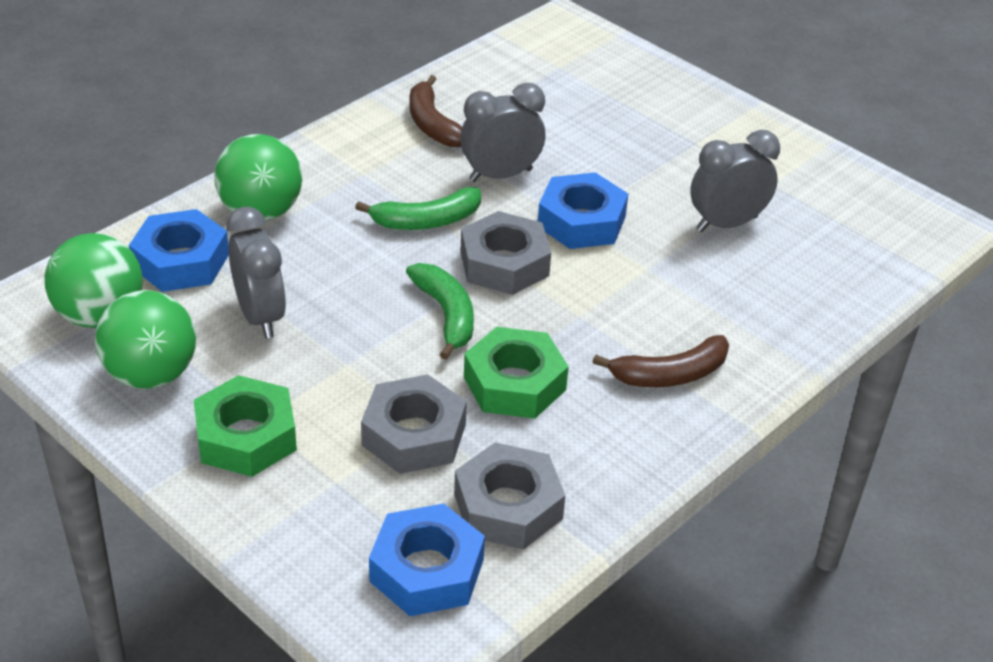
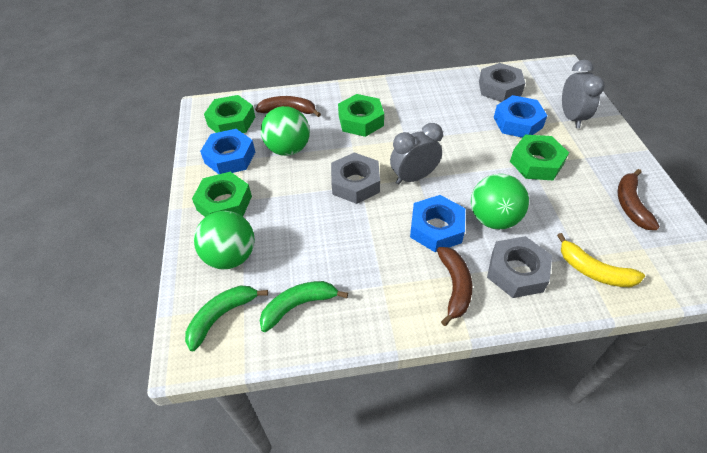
brown banana: 2 -> 3
green nut: 2 -> 4
grey clock: 3 -> 2
yellow banana: 0 -> 1

